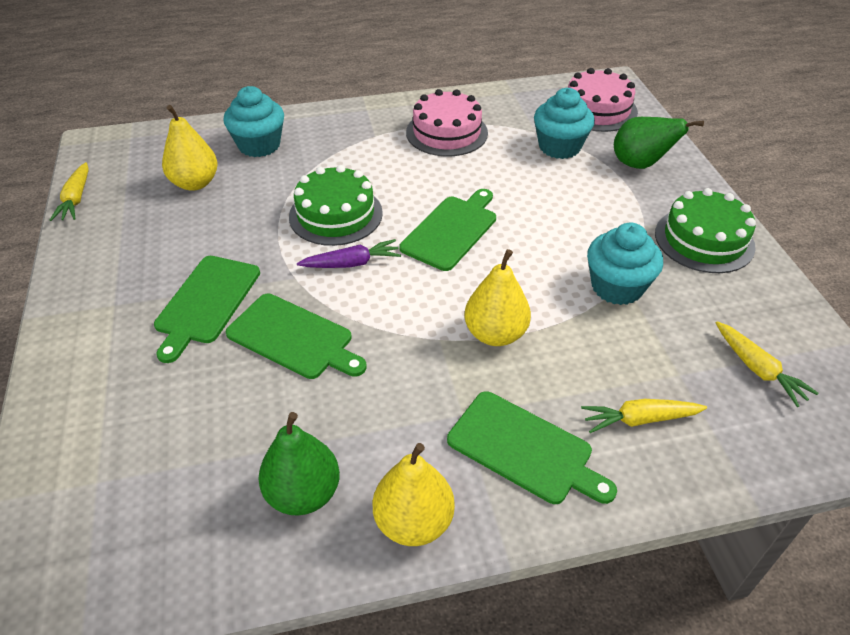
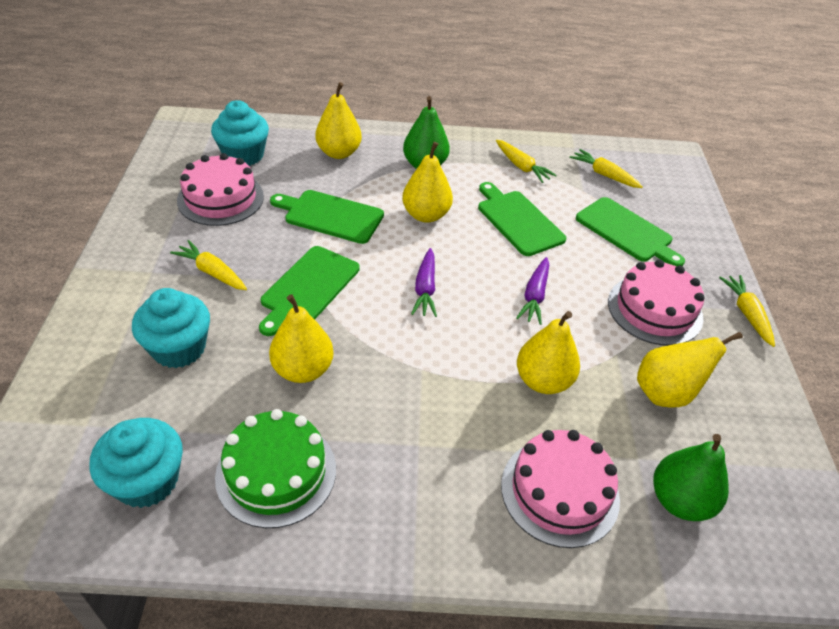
green cake: 2 -> 1
pink cake: 2 -> 3
purple carrot: 1 -> 2
yellow carrot: 3 -> 4
yellow pear: 3 -> 5

